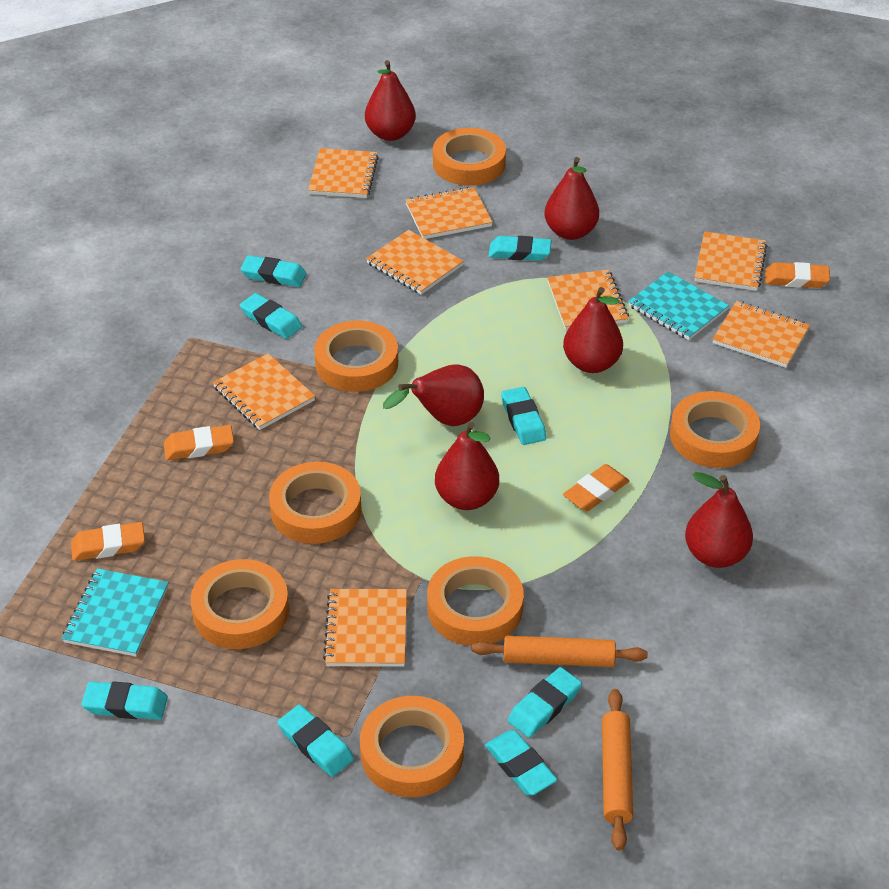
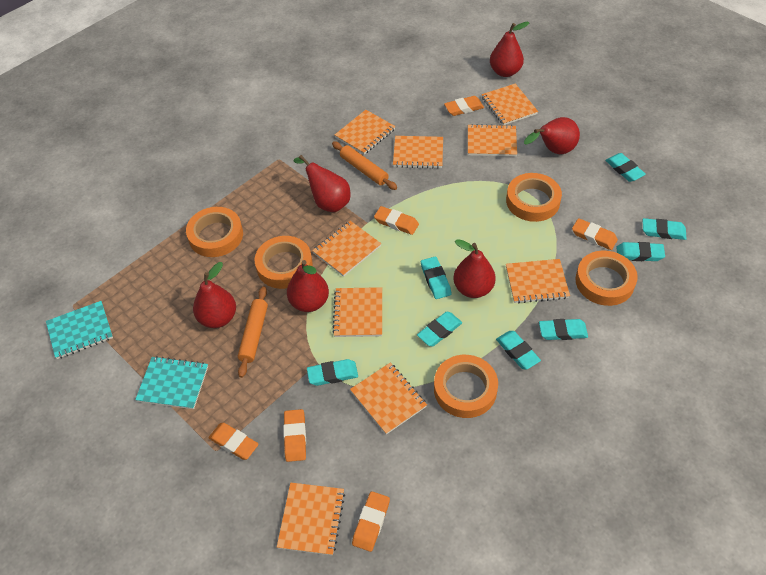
orange eraser: 4 -> 6
orange notebook: 8 -> 9
orange tape: 7 -> 5

